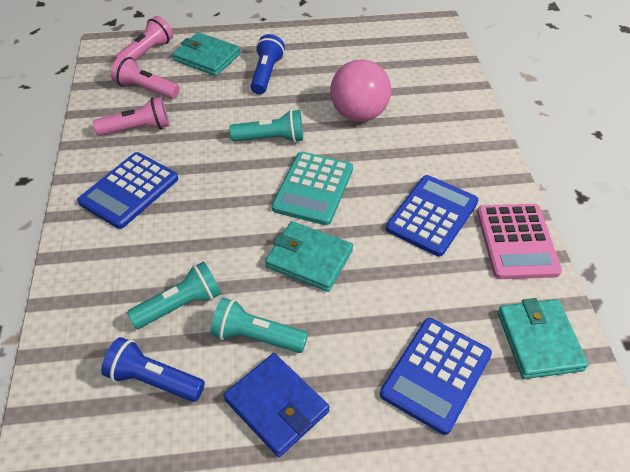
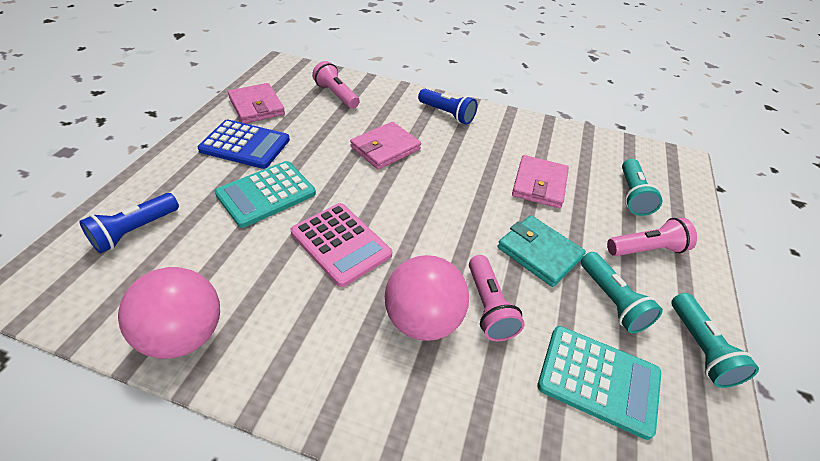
blue calculator: 3 -> 1
blue wallet: 1 -> 0
pink ball: 1 -> 2
pink wallet: 0 -> 3
turquoise calculator: 1 -> 2
turquoise wallet: 3 -> 1

